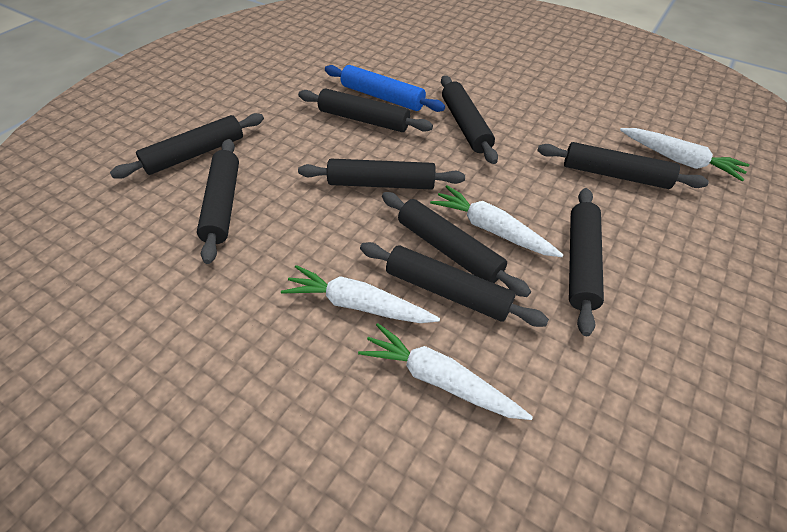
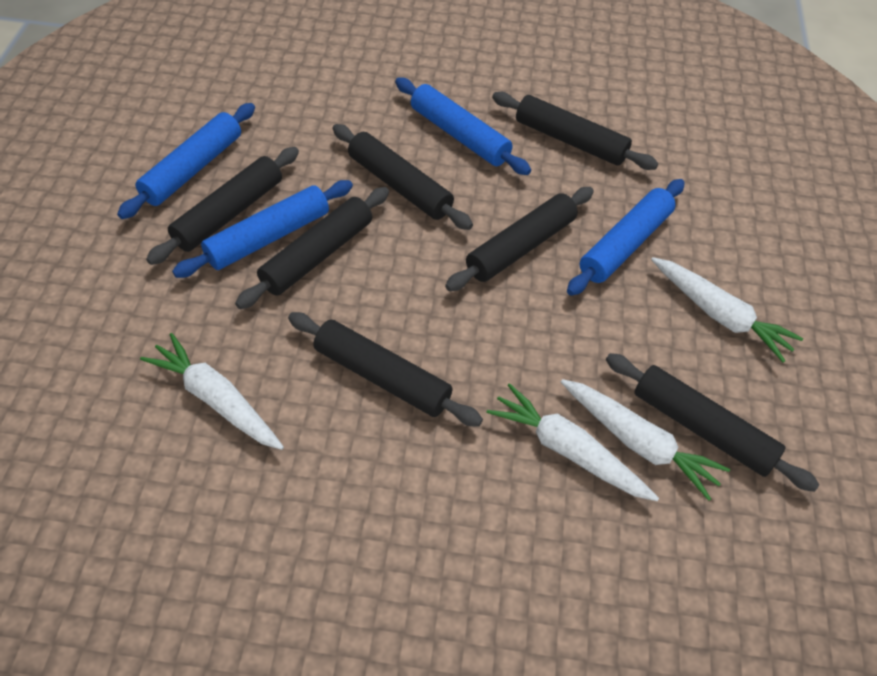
black rolling pin: 9 -> 7
blue rolling pin: 1 -> 4

